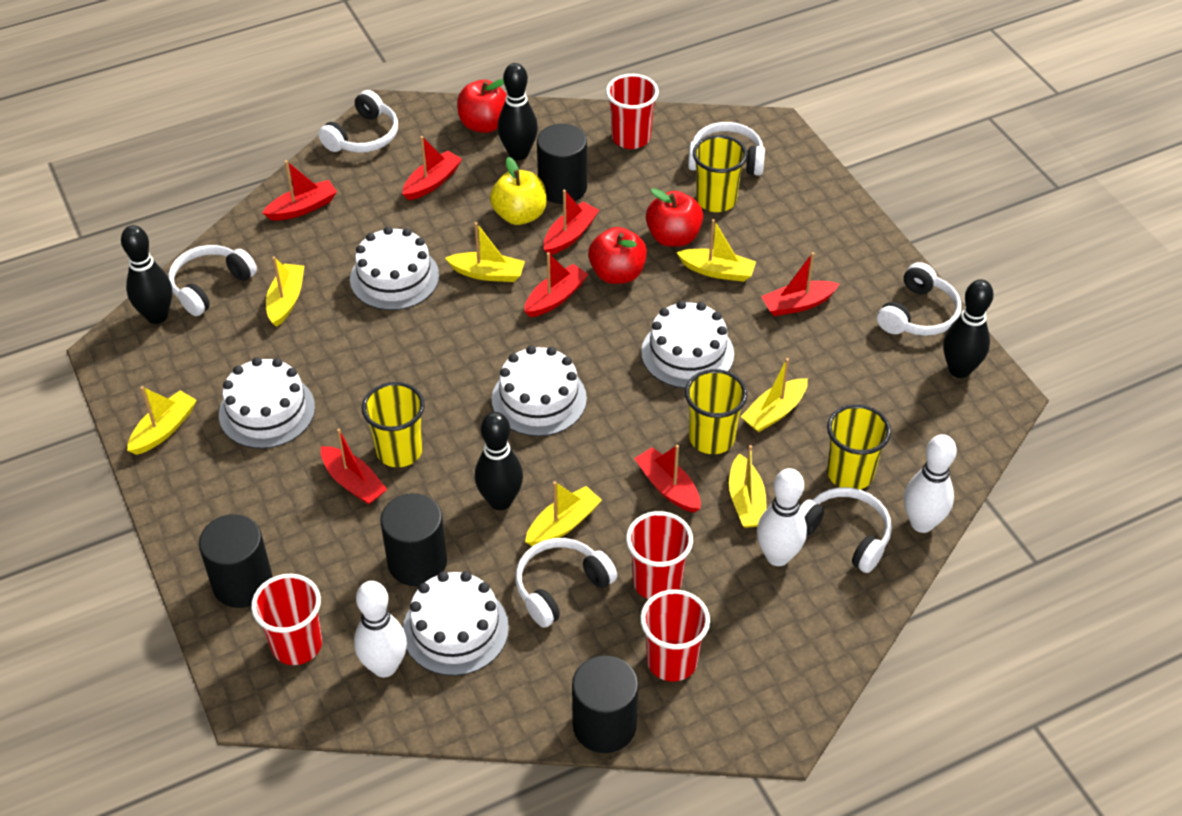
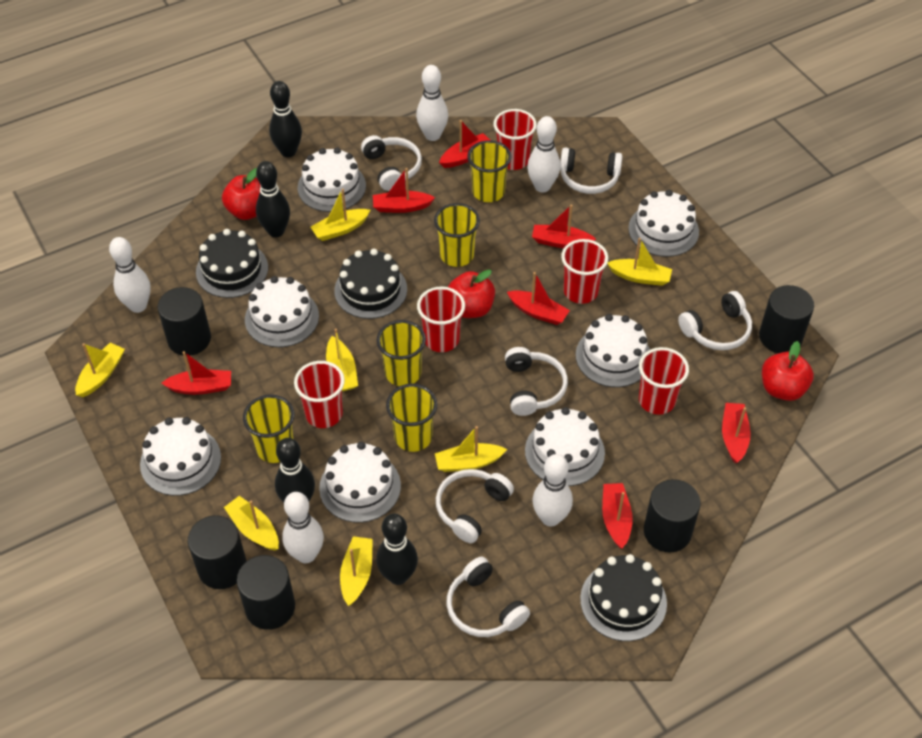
black cake: 0 -> 3
black cylinder: 4 -> 5
red cup: 4 -> 5
white bowling pin: 3 -> 5
white cake: 5 -> 7
yellow apple: 1 -> 0
yellow cup: 4 -> 5

